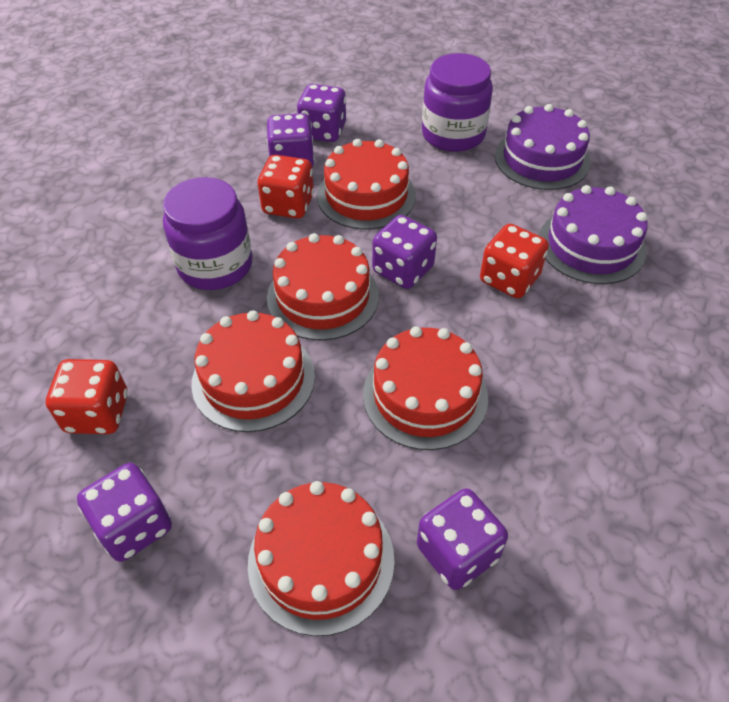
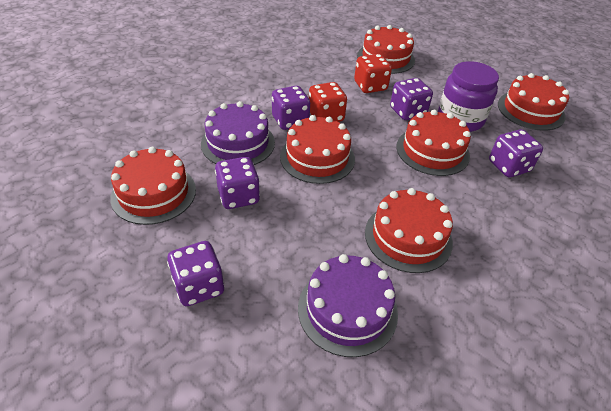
purple jar: 2 -> 1
red cake: 5 -> 6
red dice: 3 -> 2

